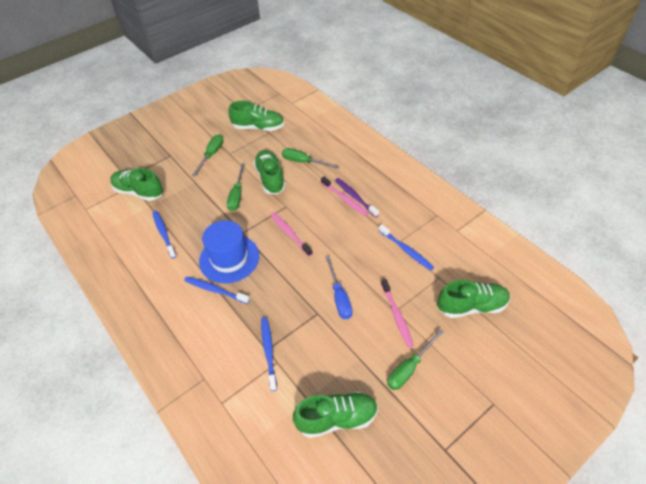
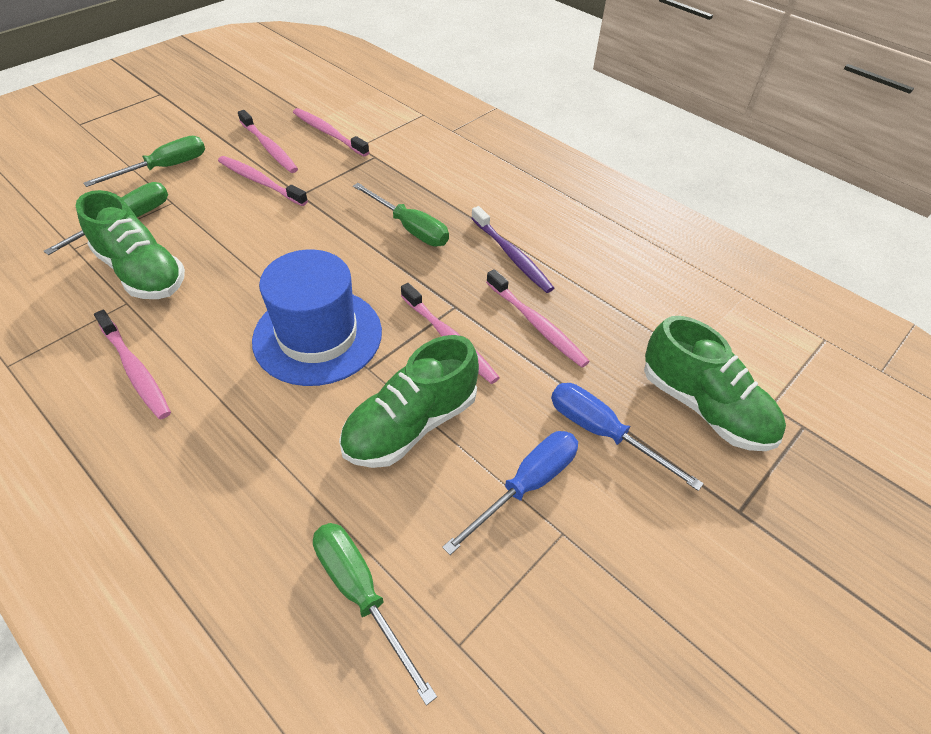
blue screwdriver: 1 -> 2
blue toothbrush: 4 -> 0
green shoe: 5 -> 3
pink toothbrush: 3 -> 6

